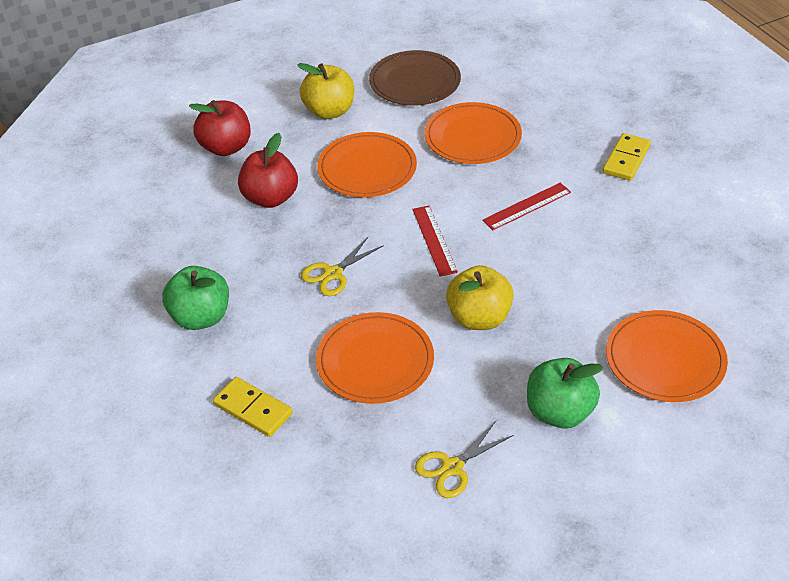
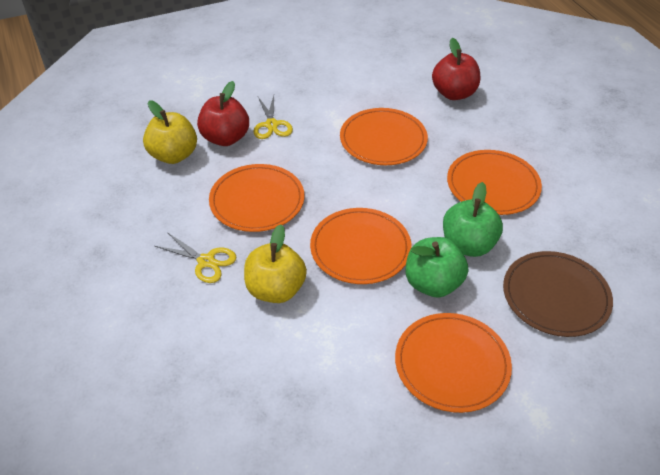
orange plate: 4 -> 5
red ruler: 2 -> 0
yellow domino: 2 -> 0

